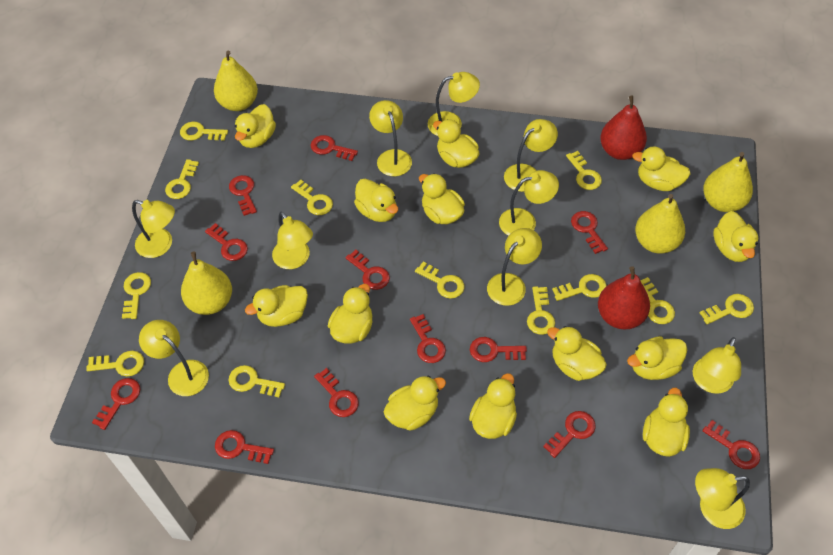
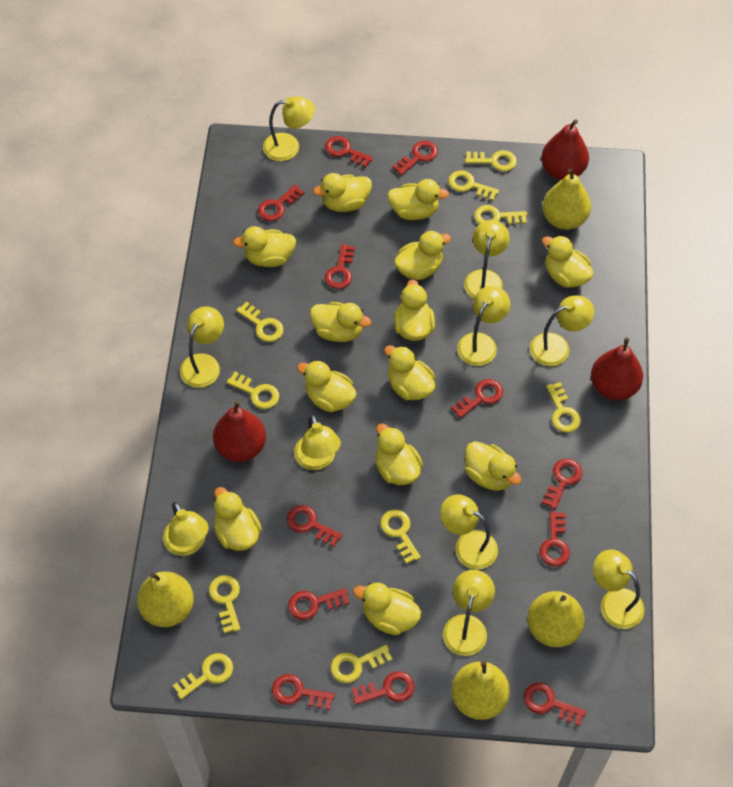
red pear: 2 -> 3
yellow key: 12 -> 10

